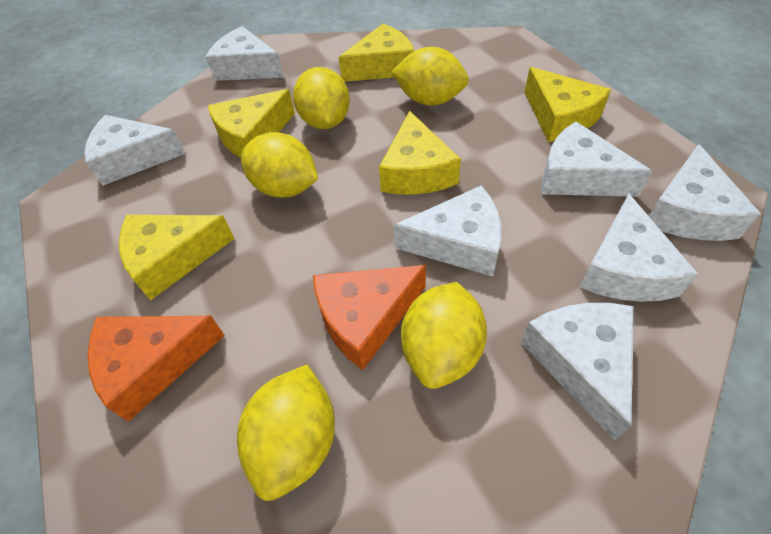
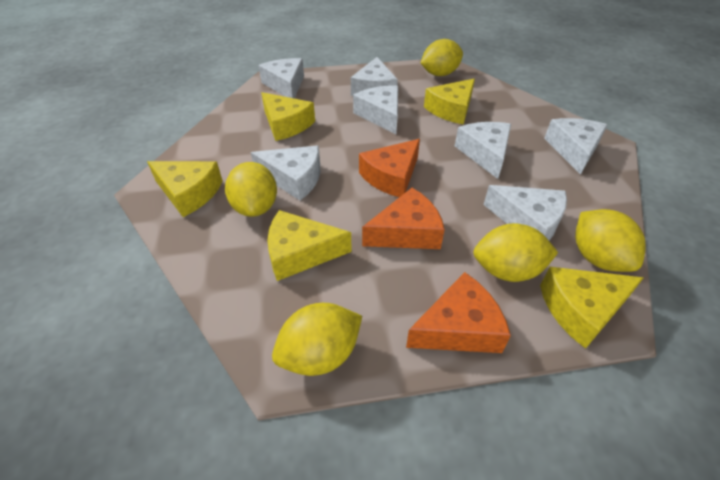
orange cheese: 2 -> 3

